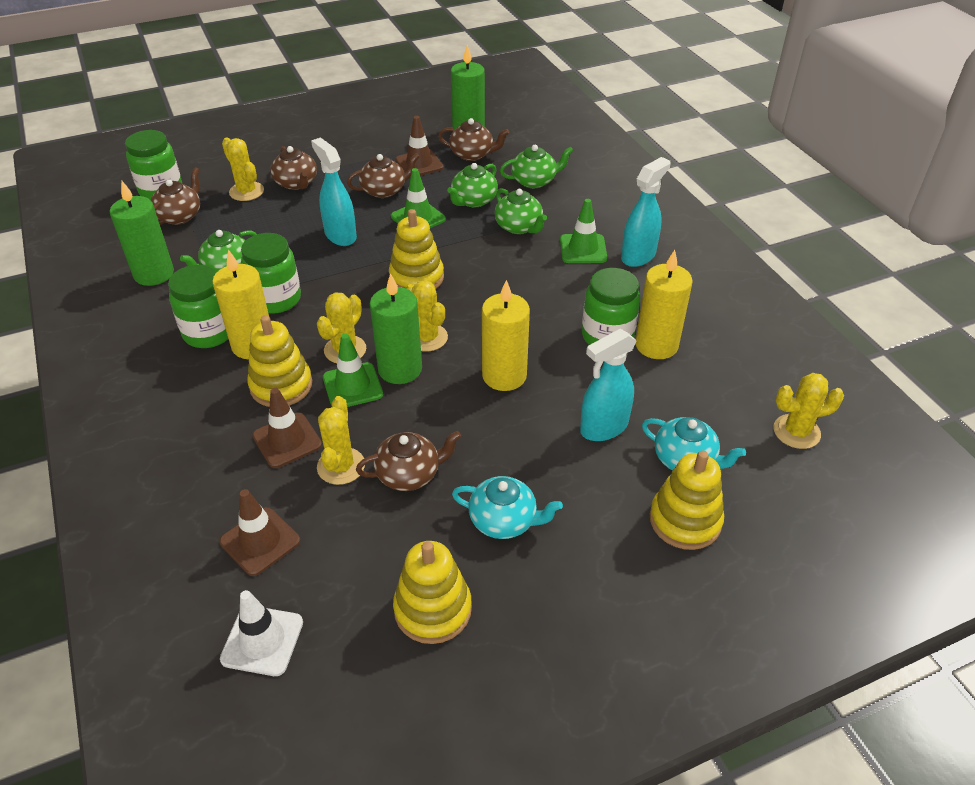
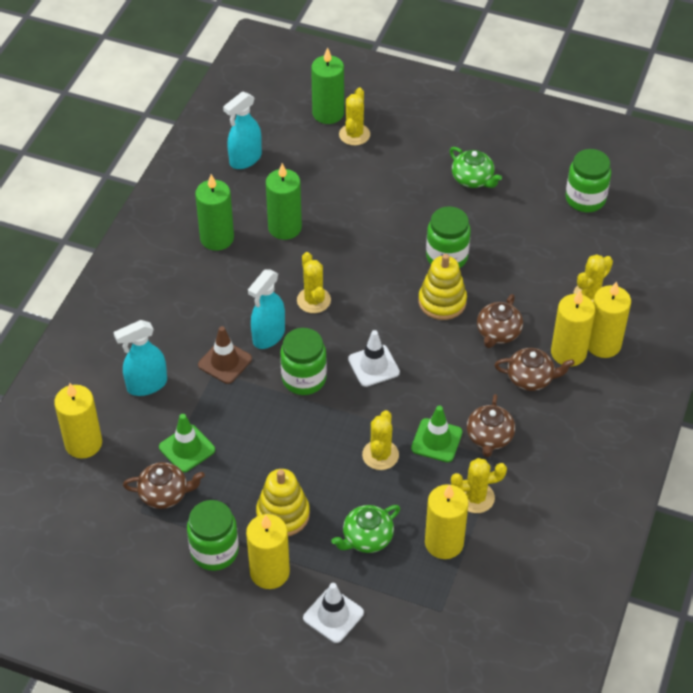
brown teapot: 5 -> 4
brown traffic cone: 3 -> 1
green teapot: 4 -> 2
green traffic cone: 3 -> 2
turquoise teapot: 2 -> 0
white traffic cone: 1 -> 2
yellow candle: 3 -> 5
yellow stacking toy: 4 -> 2

